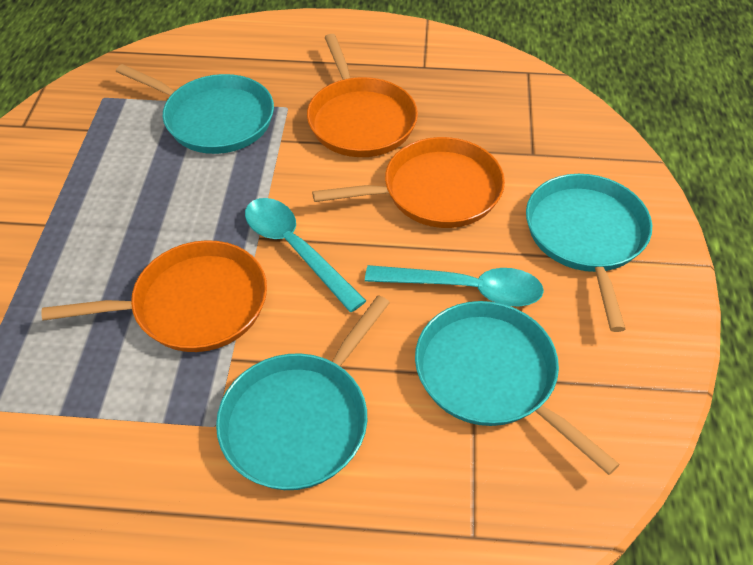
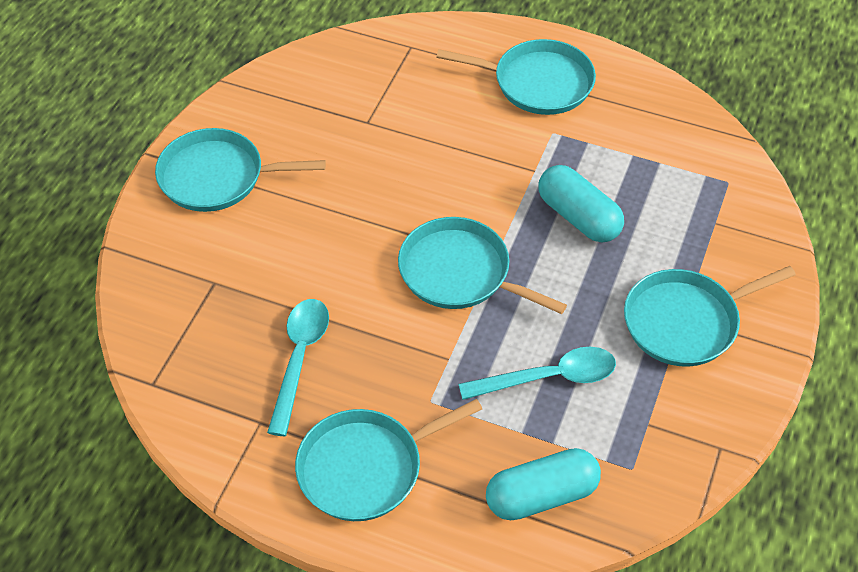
orange pan: 3 -> 0
turquoise capsule: 0 -> 2
turquoise pan: 4 -> 5

